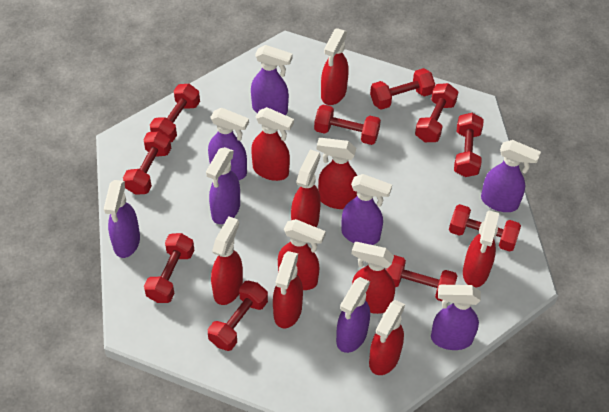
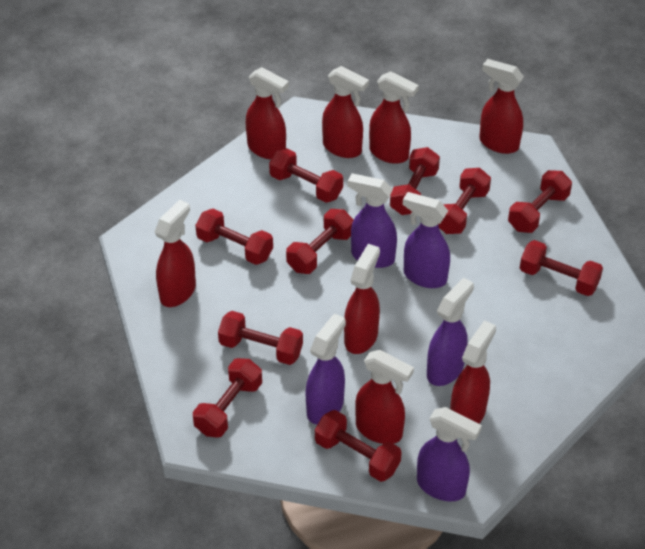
purple spray bottle: 8 -> 5
red spray bottle: 10 -> 8

